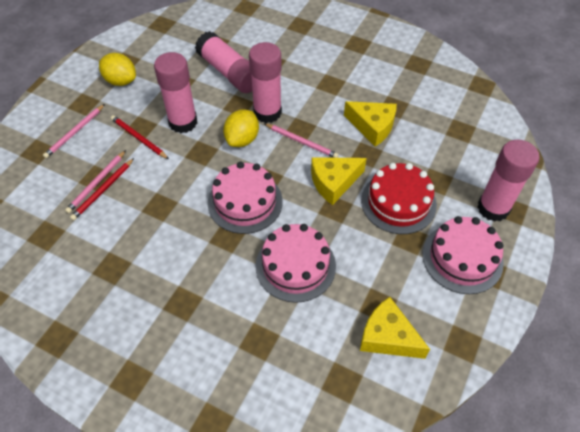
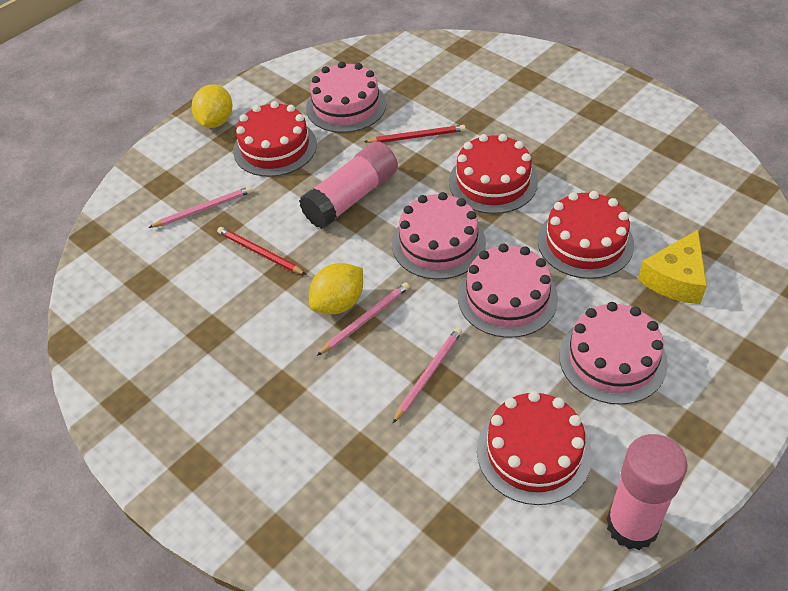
pink cake: 3 -> 4
pink glue stick: 4 -> 2
red cake: 1 -> 4
yellow cheese: 3 -> 1

